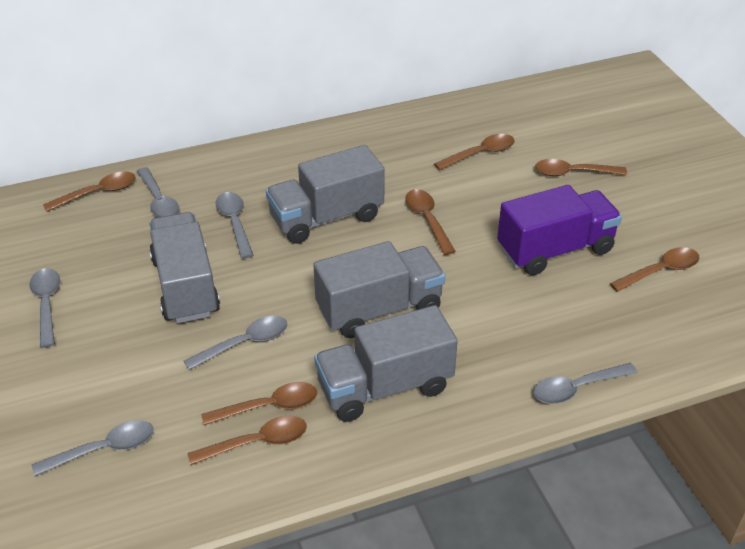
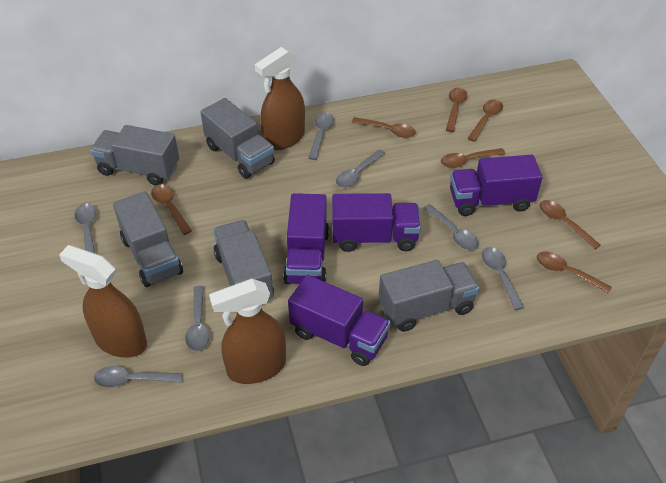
brown spray bottle: 0 -> 3
grey spoon: 6 -> 7
grey truck: 4 -> 5
purple truck: 1 -> 4

